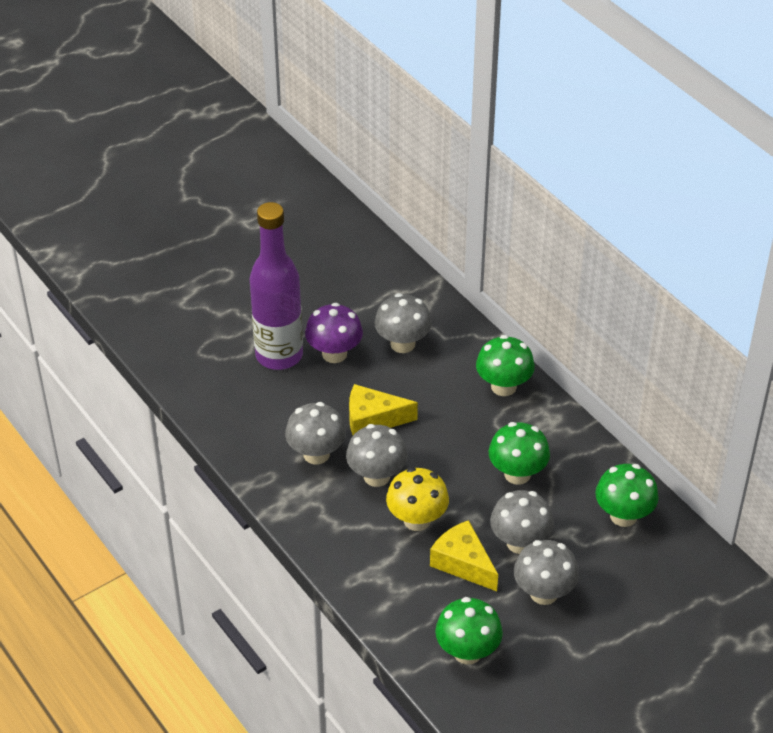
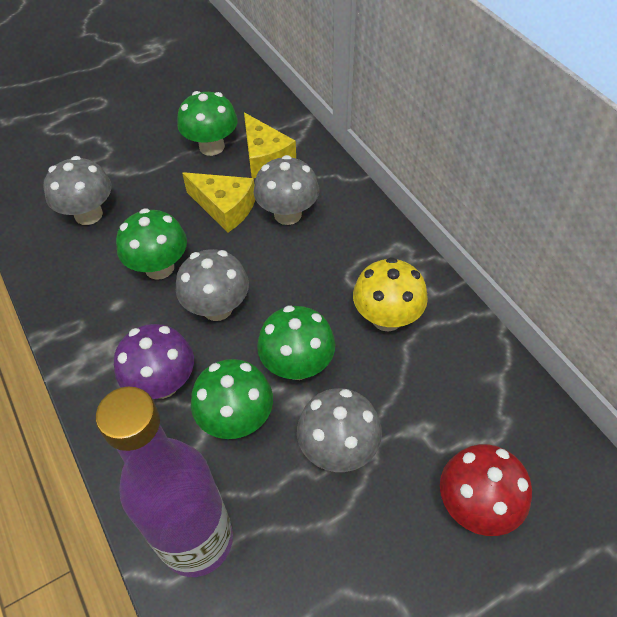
grey mushroom: 5 -> 4
red mushroom: 0 -> 1

